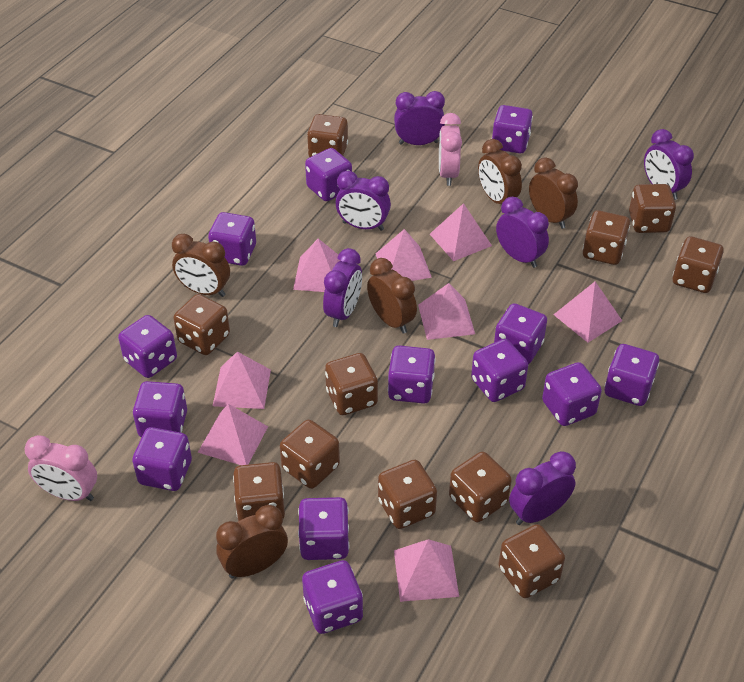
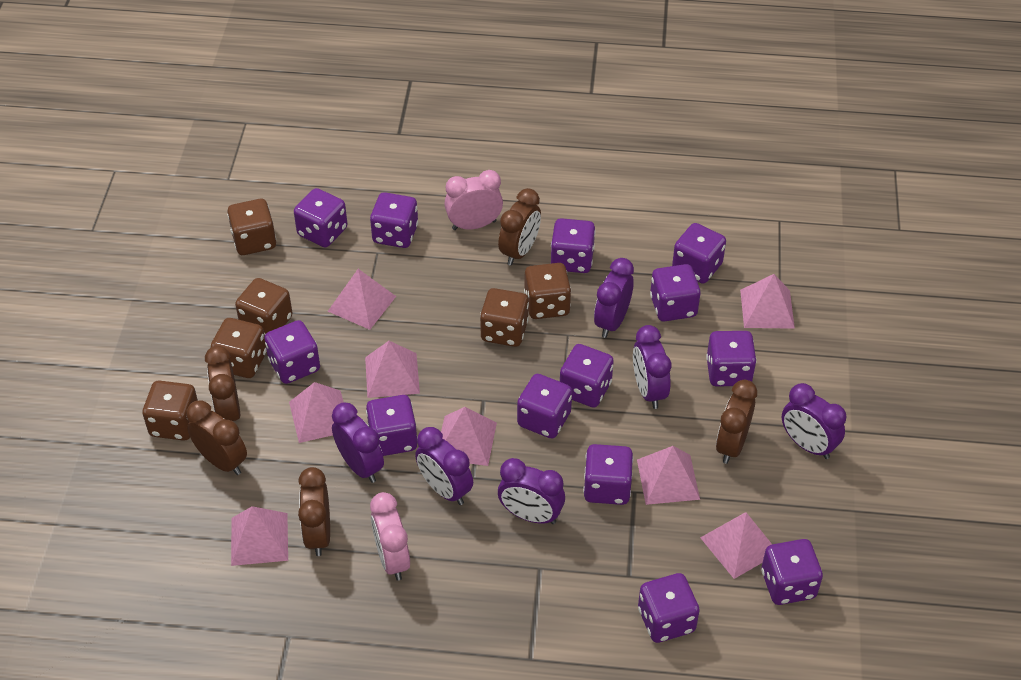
brown dice: 11 -> 6

